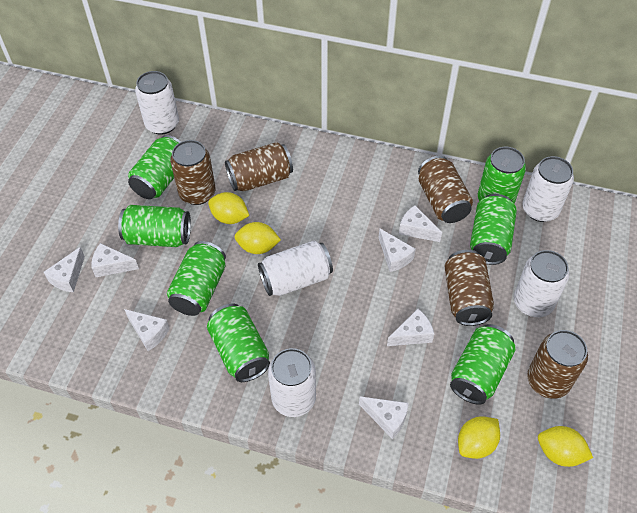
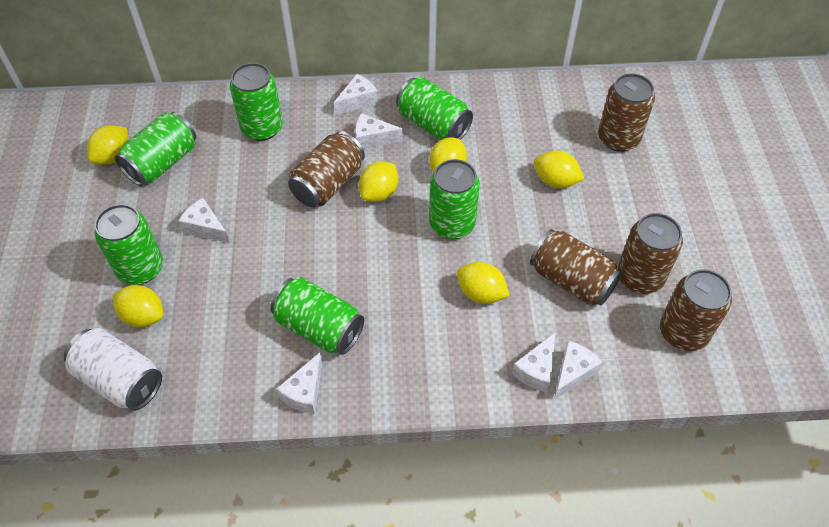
green can: 7 -> 6
white can: 5 -> 1
white cheese: 7 -> 6
yellow lemon: 4 -> 6

